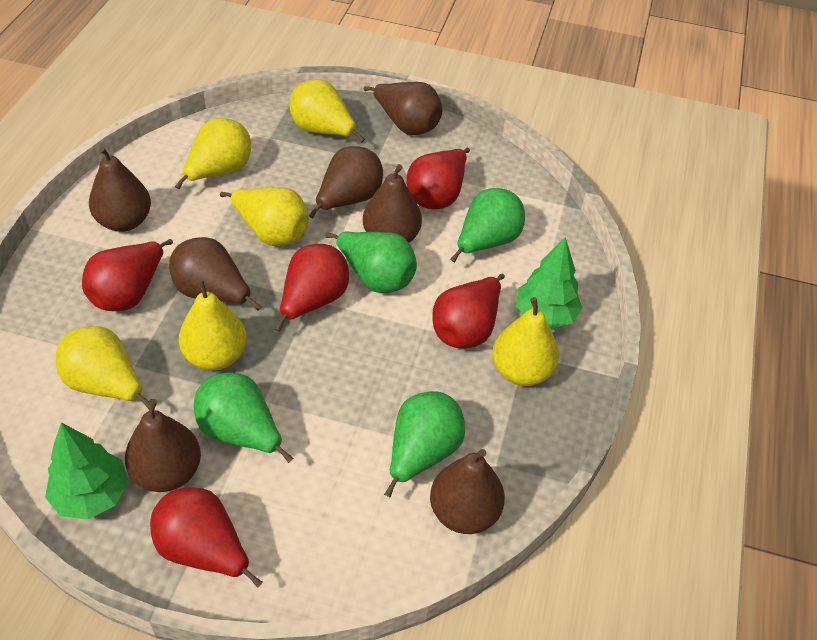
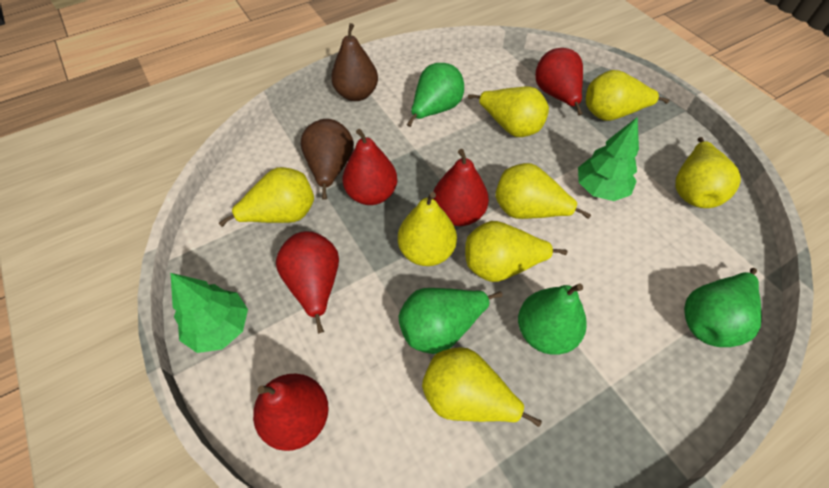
brown pear: 7 -> 2
yellow pear: 6 -> 8

